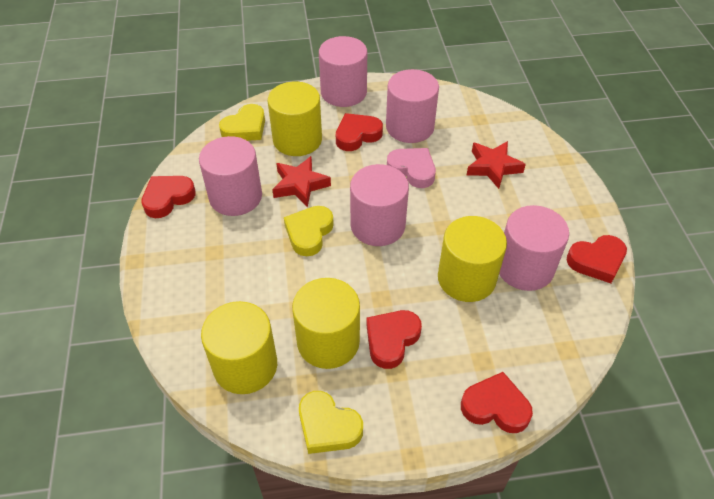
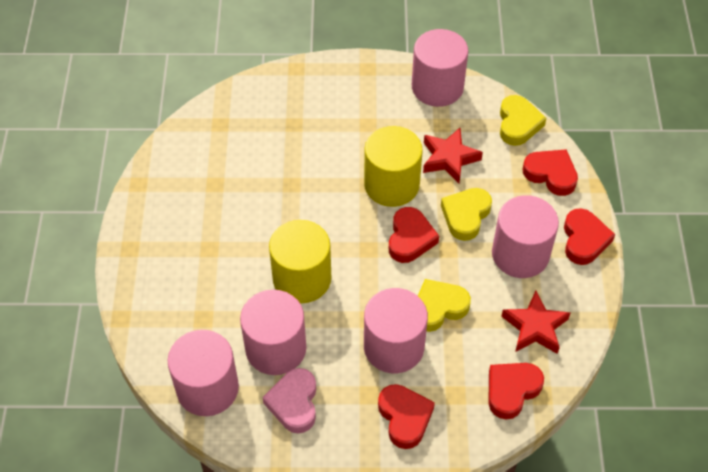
yellow cylinder: 4 -> 2

